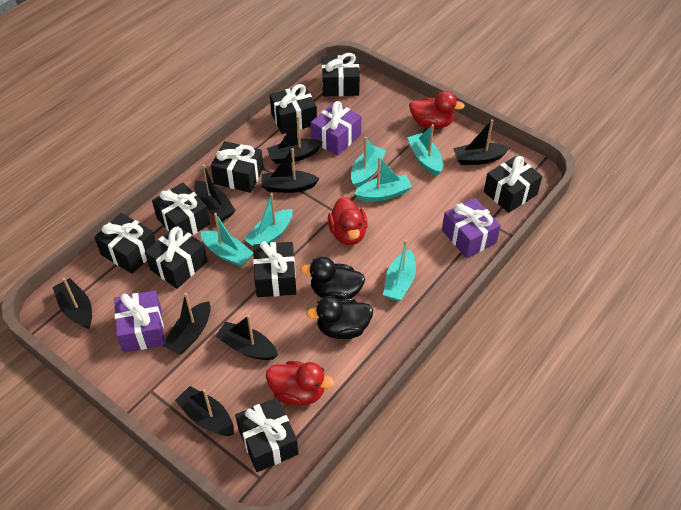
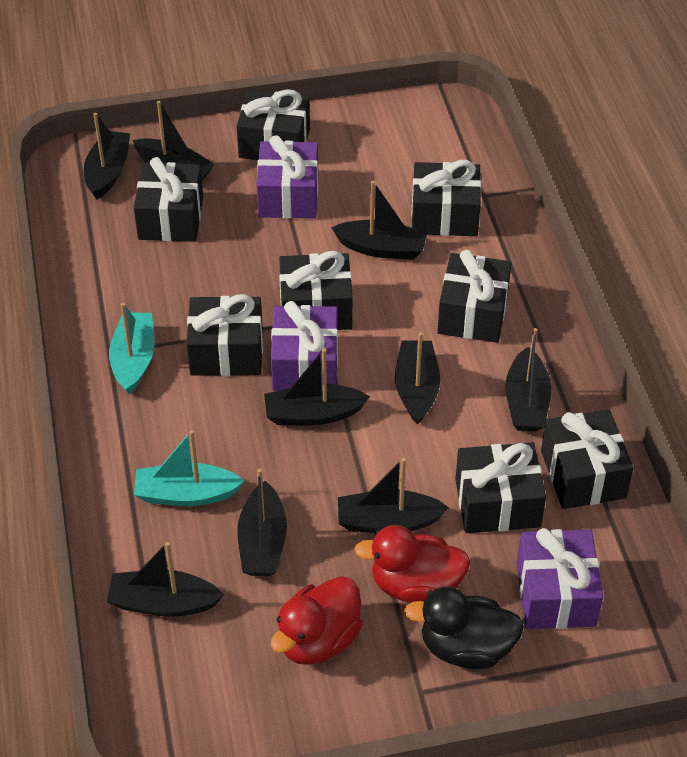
black boat: 8 -> 9
black duck: 2 -> 1
black gift: 9 -> 8
red duck: 3 -> 2
turquoise boat: 6 -> 2

